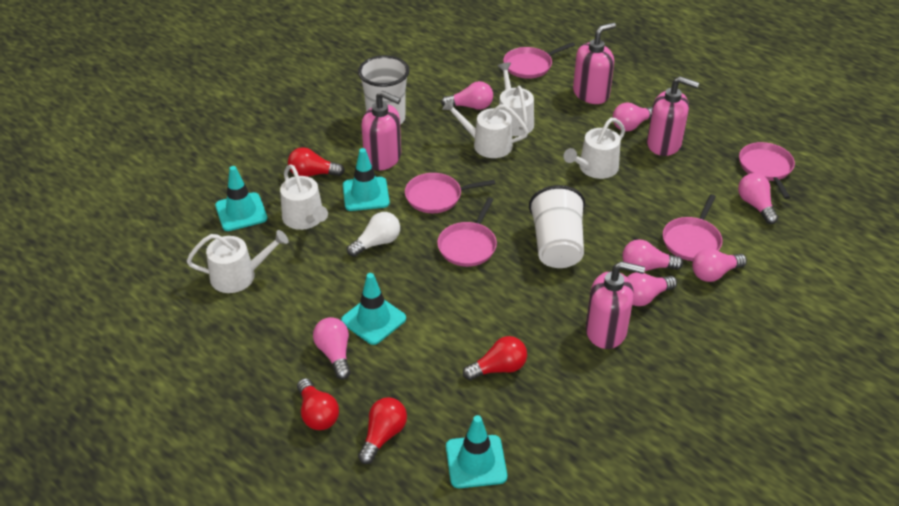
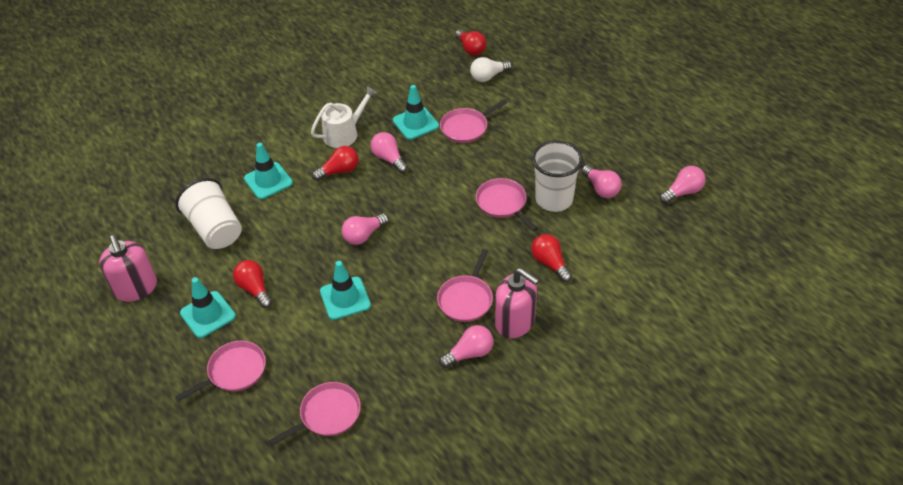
pink light bulb: 7 -> 5
pink soap dispenser: 4 -> 2
white watering can: 5 -> 1

